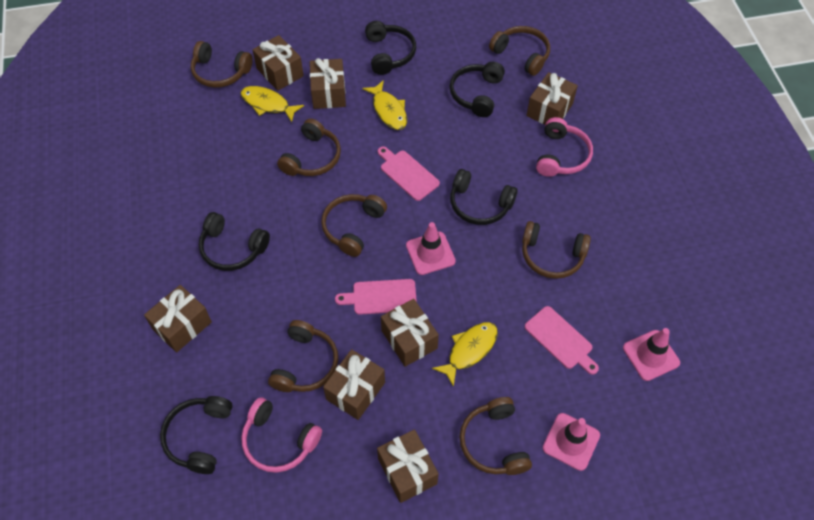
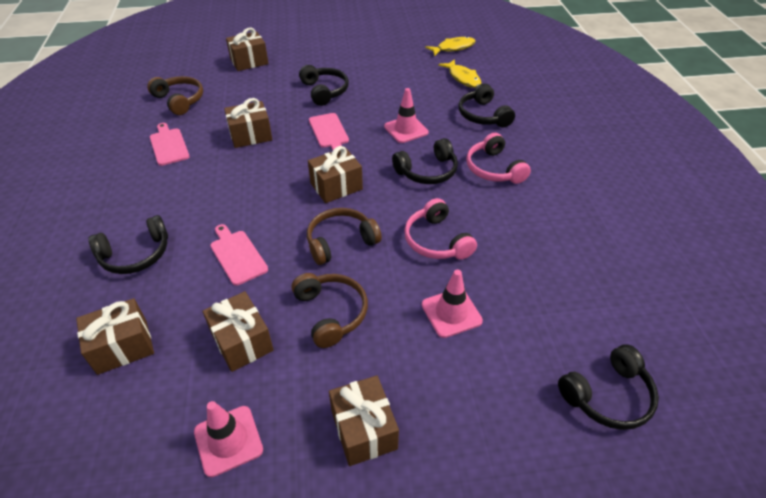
brown gift: 7 -> 6
brown headphones: 7 -> 3
yellow fish: 3 -> 2

